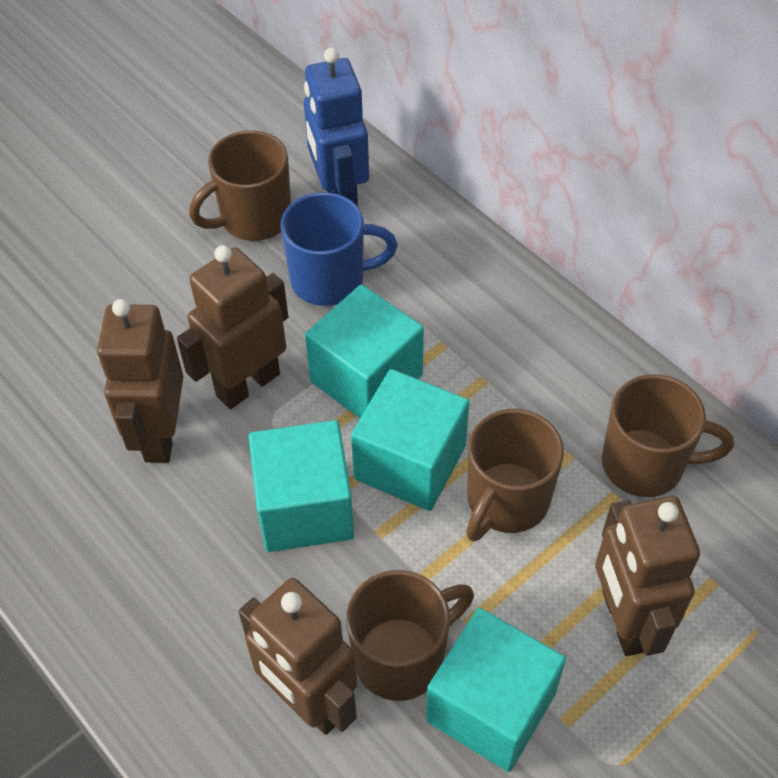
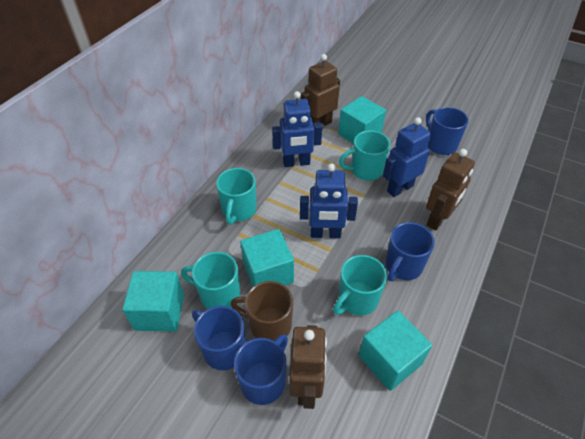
blue mug: 1 -> 4
blue robot: 1 -> 3
brown mug: 4 -> 1
brown robot: 4 -> 3
turquoise mug: 0 -> 4

